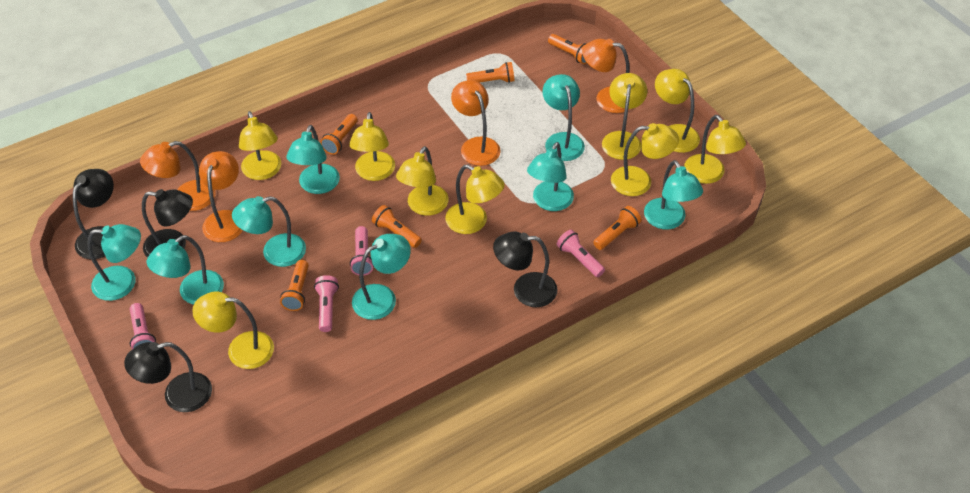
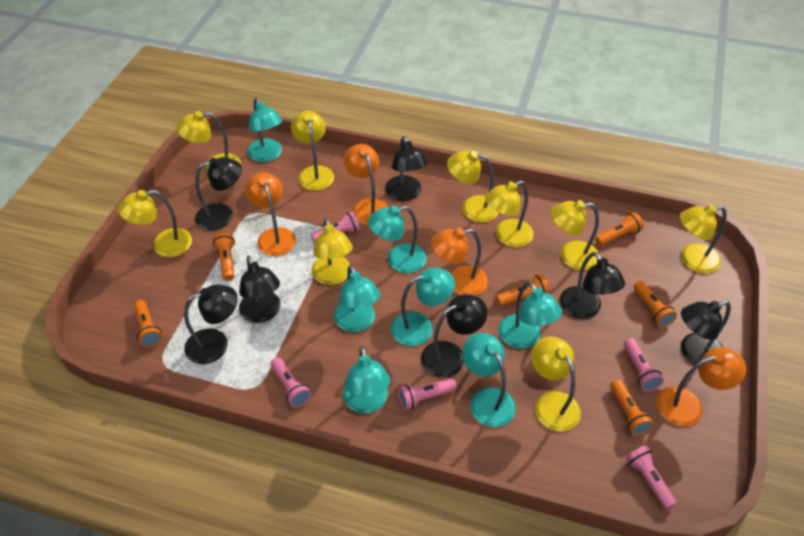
black lamp: 4 -> 7
pink flashlight: 4 -> 5
turquoise lamp: 8 -> 7

